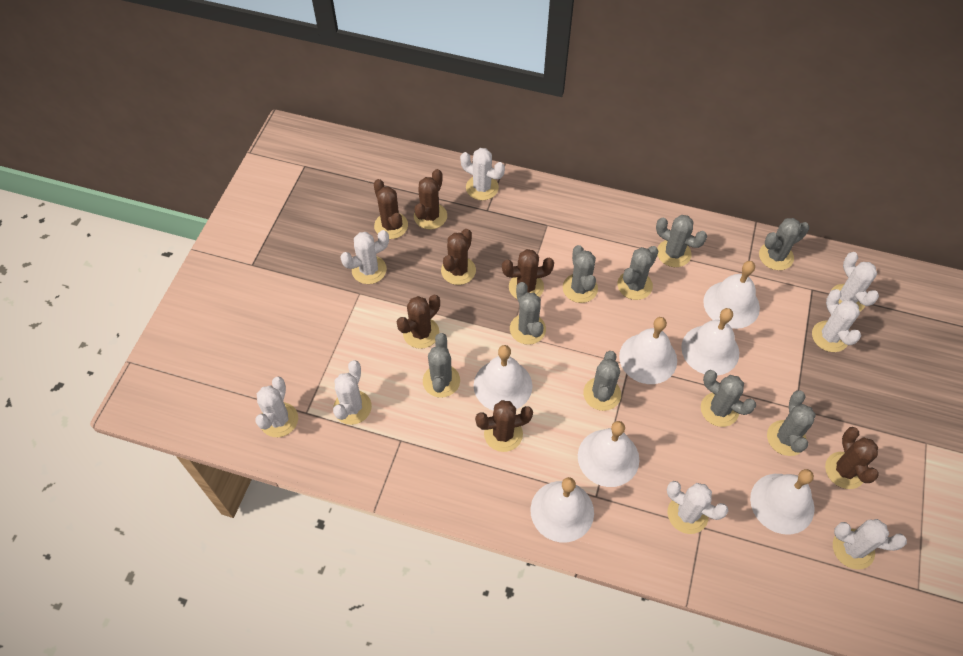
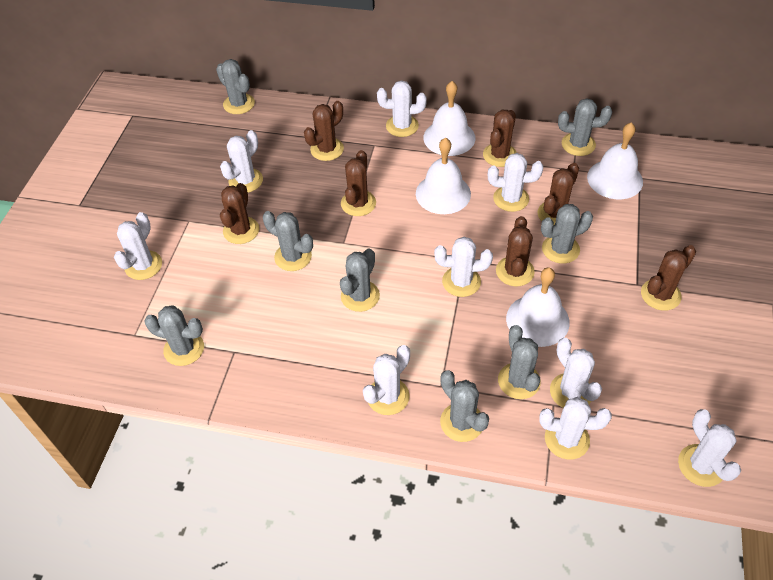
grey cactus: 9 -> 8
white bell: 7 -> 4
white cactus: 8 -> 9

